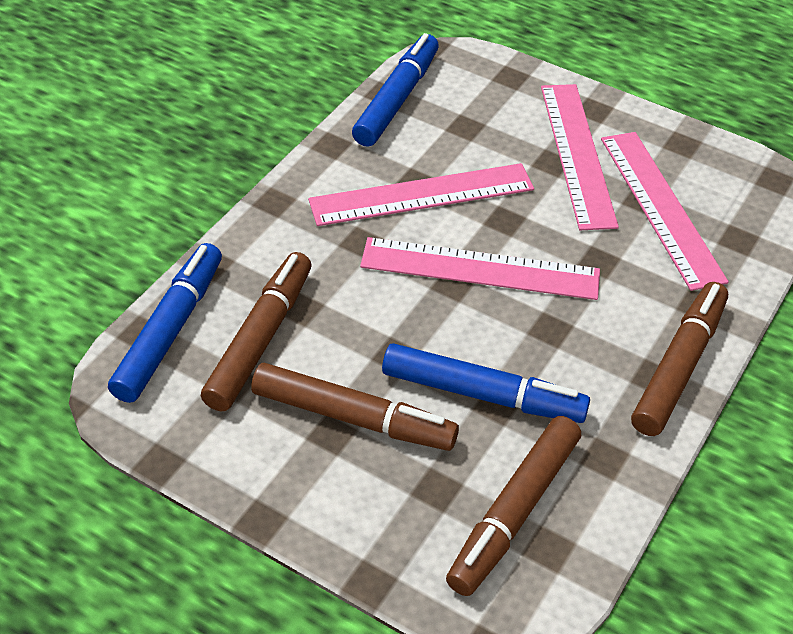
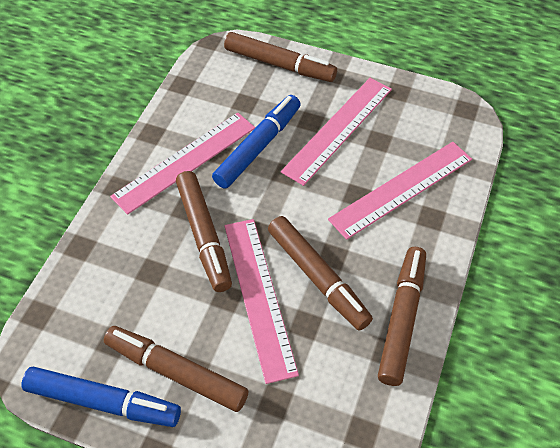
blue marker: 3 -> 2
brown marker: 4 -> 5

